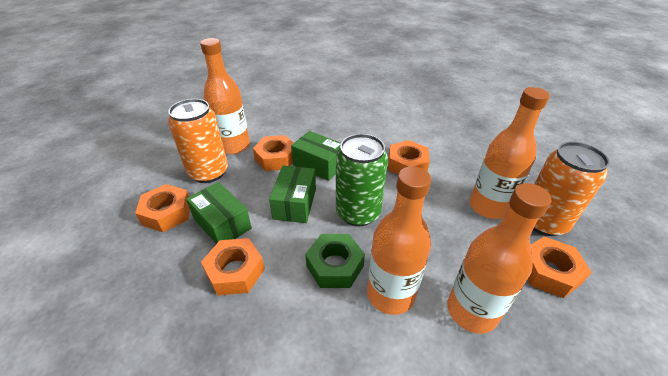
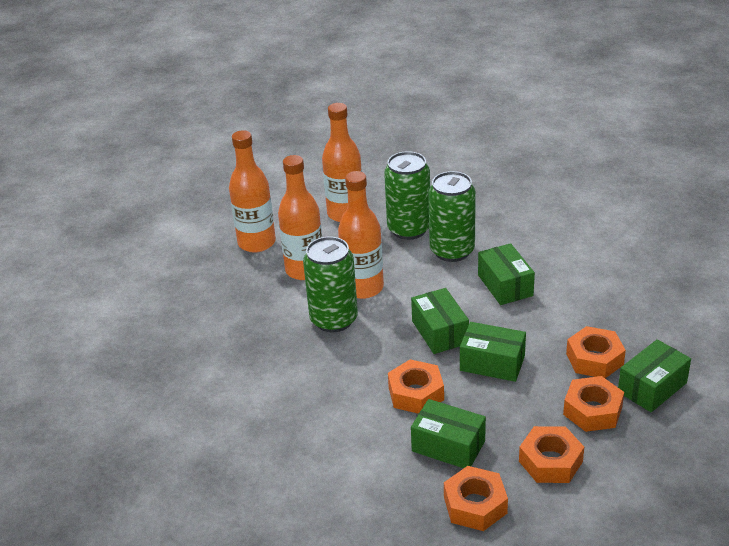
green box: 3 -> 5
green can: 1 -> 3
green nut: 1 -> 0
orange can: 2 -> 0

